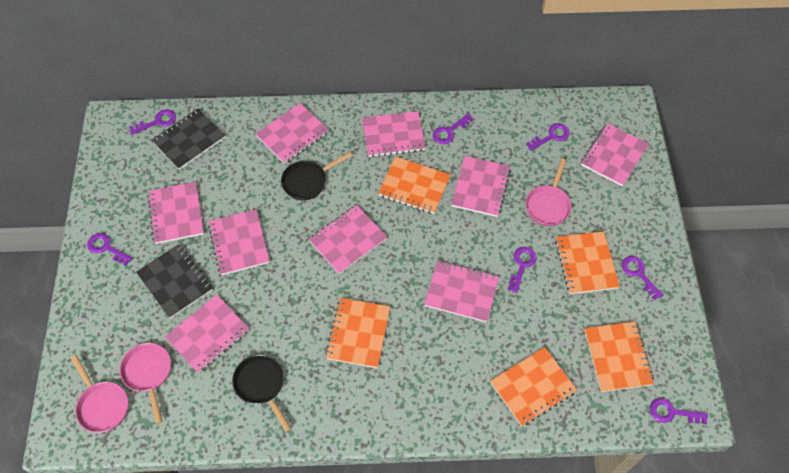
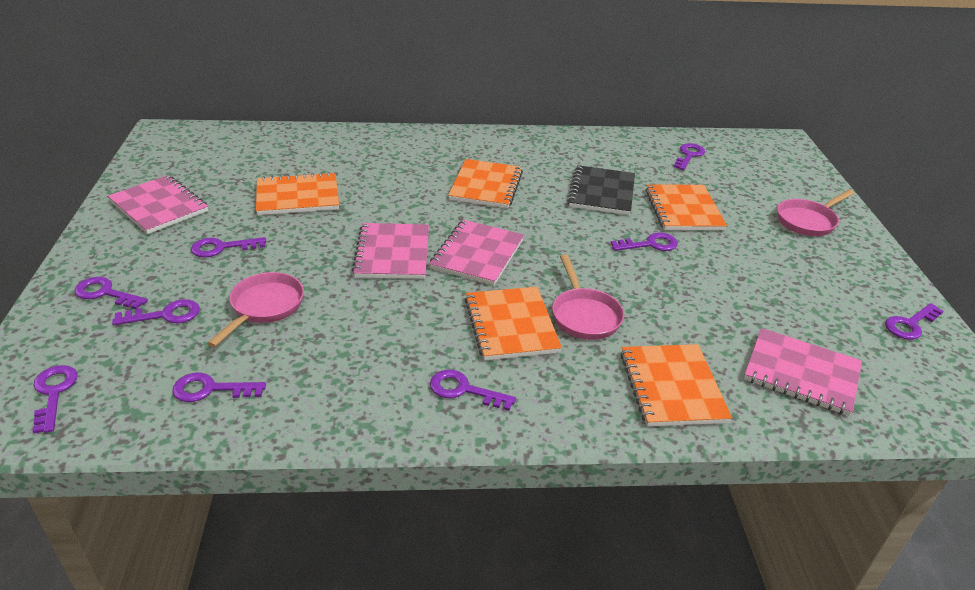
black notebook: 2 -> 1
black pan: 2 -> 0
pink notebook: 9 -> 4
purple key: 7 -> 9

